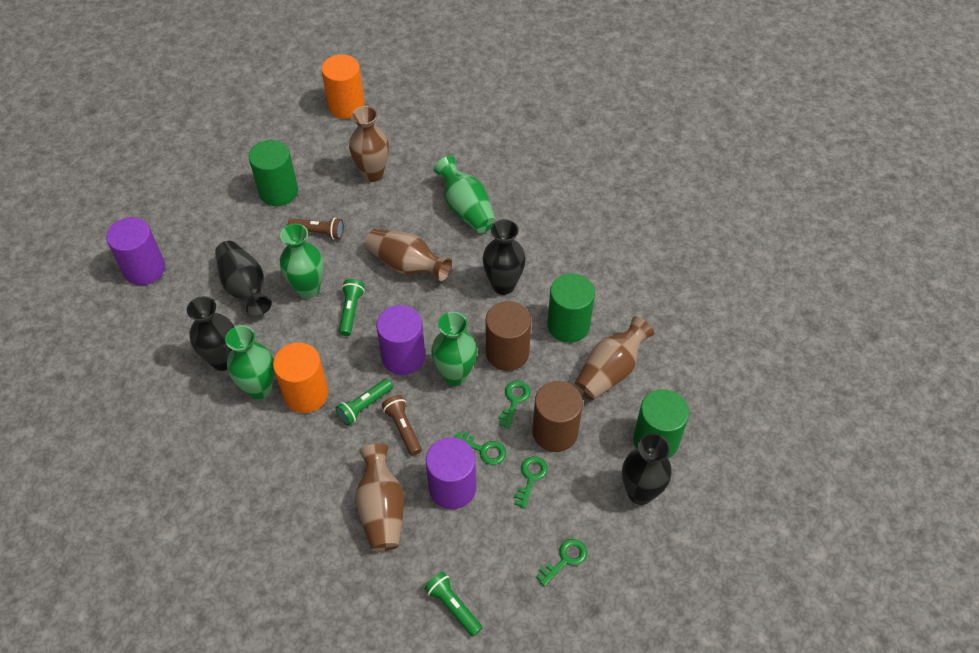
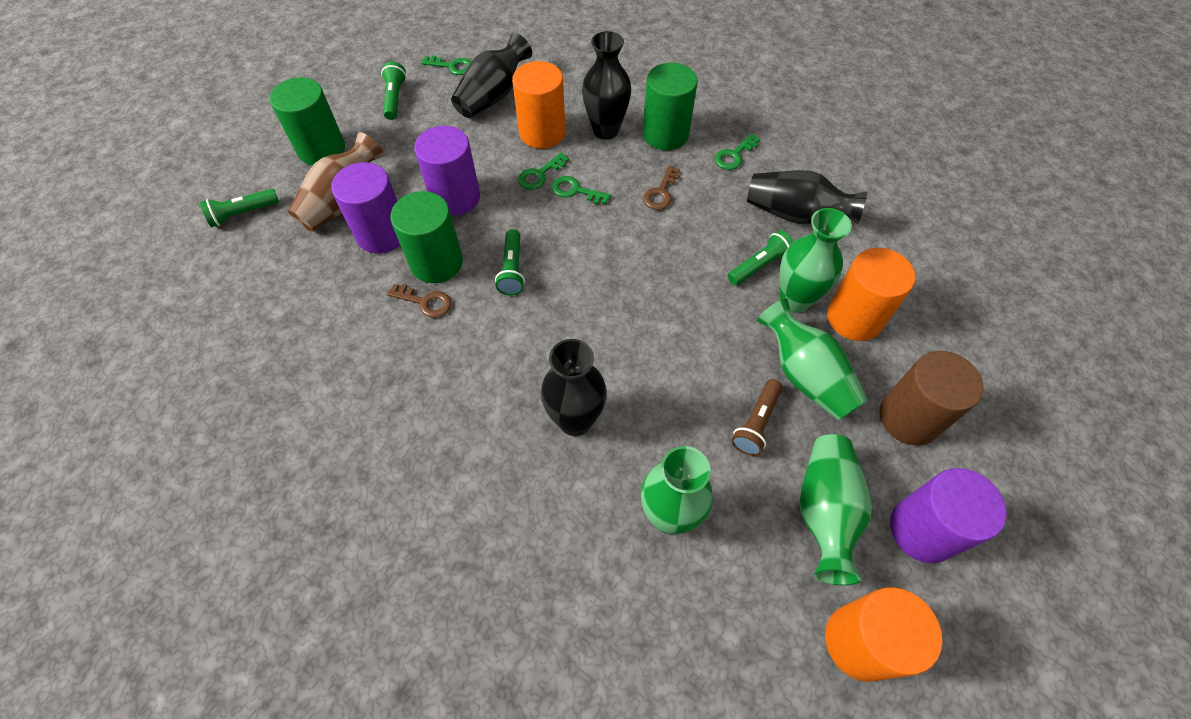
brown cylinder: 2 -> 1
brown flashlight: 2 -> 1
brown key: 0 -> 2
brown vase: 4 -> 1
green flashlight: 3 -> 4
orange cylinder: 2 -> 3

